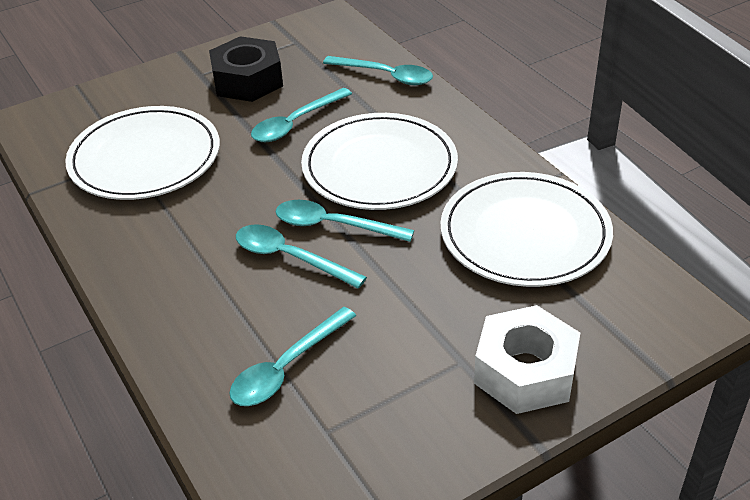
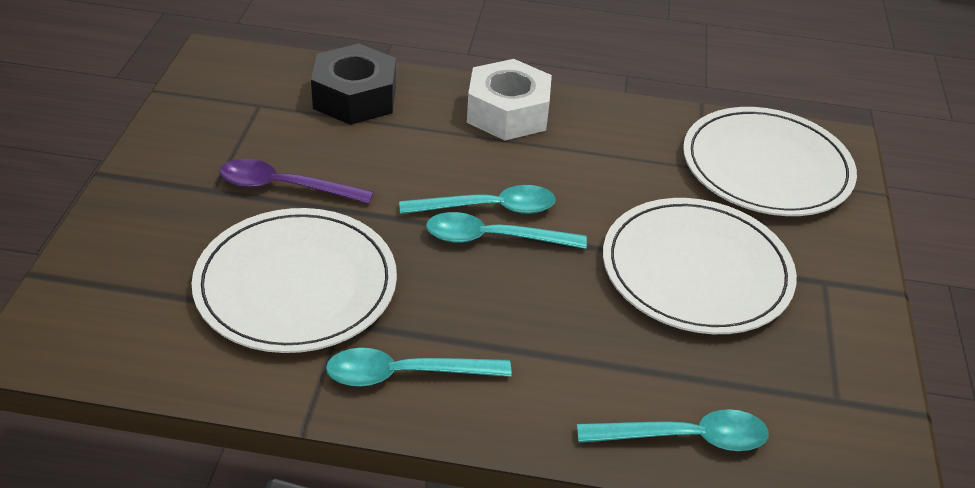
purple spoon: 0 -> 1
turquoise spoon: 5 -> 4

